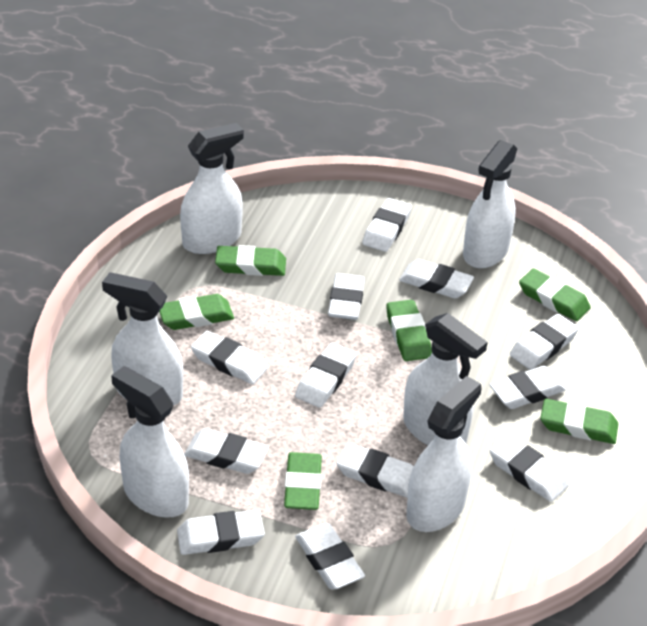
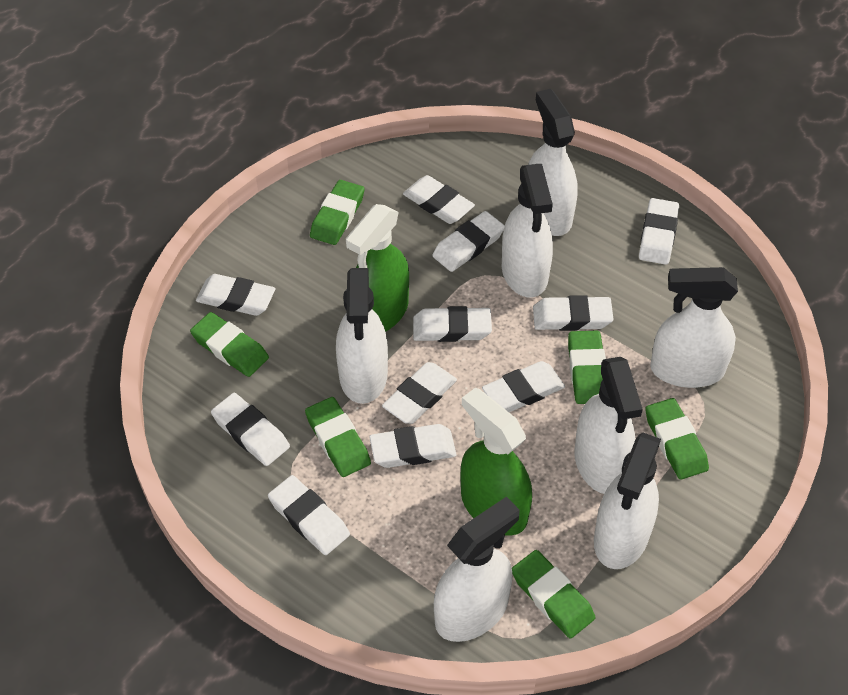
green spray bottle: 0 -> 2
white eraser: 12 -> 11
white spray bottle: 6 -> 7

